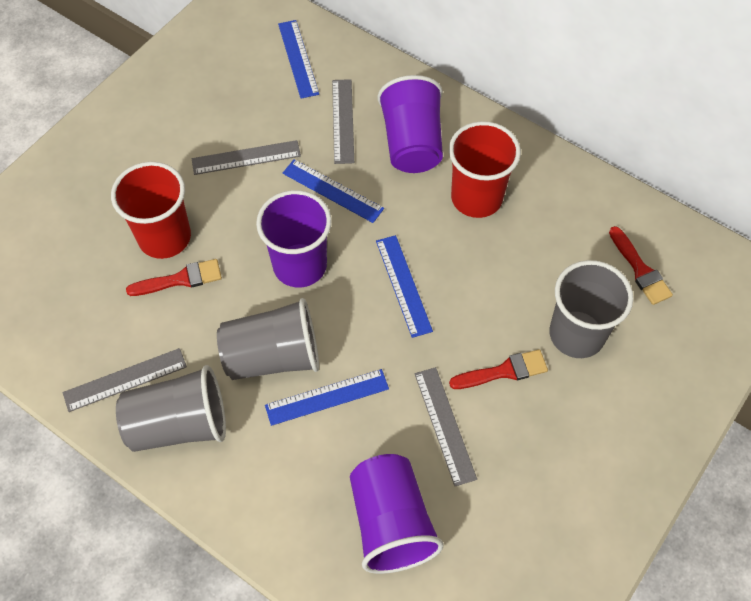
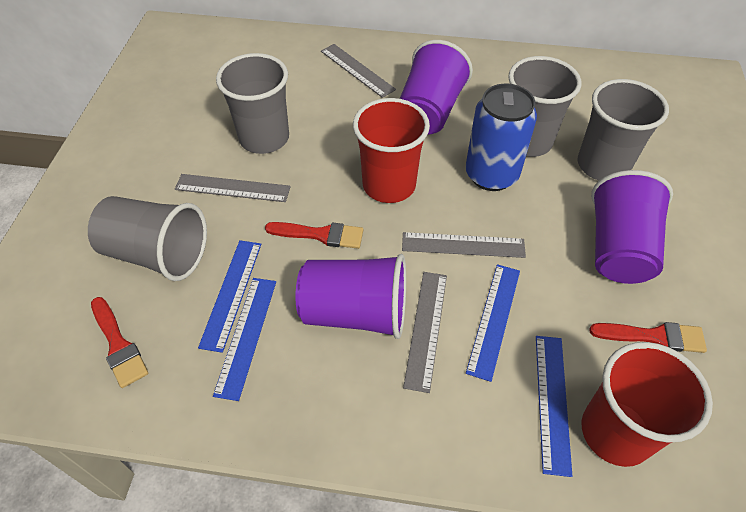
blue can: 0 -> 1
grey cup: 3 -> 4

